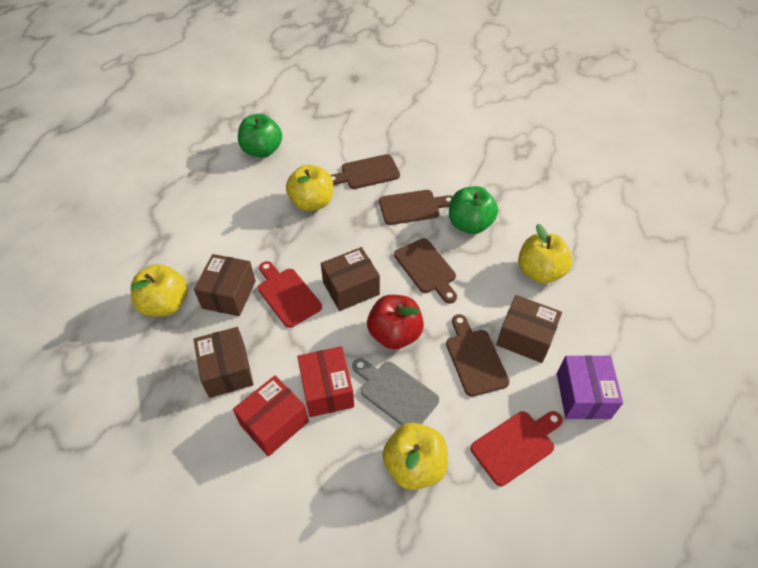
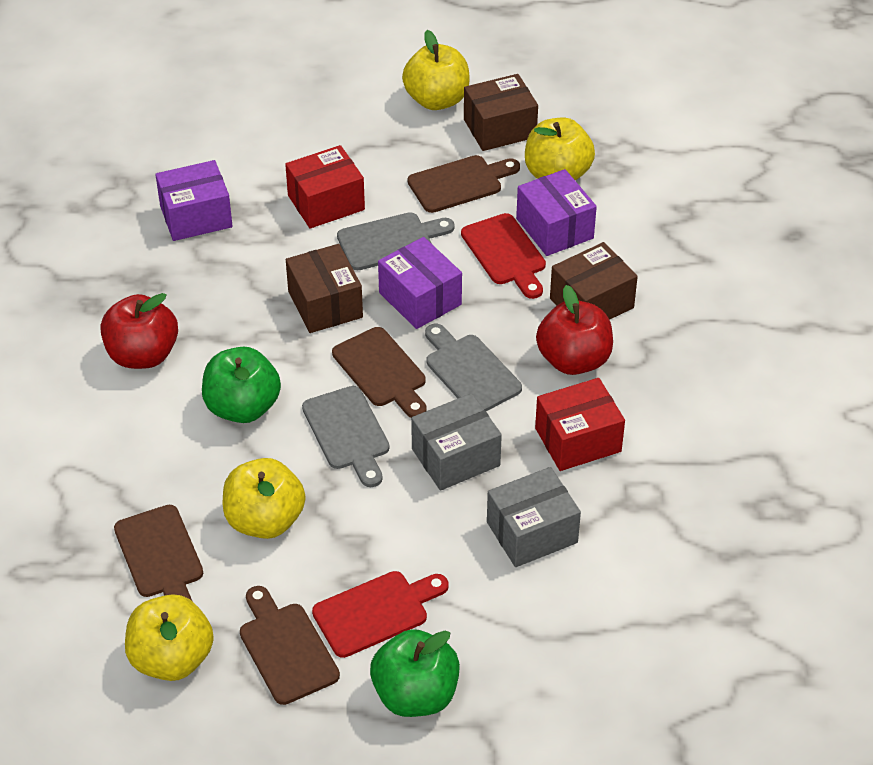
brown box: 4 -> 3
grey box: 0 -> 2
grey cutting board: 1 -> 3
purple box: 1 -> 3
red apple: 1 -> 2

